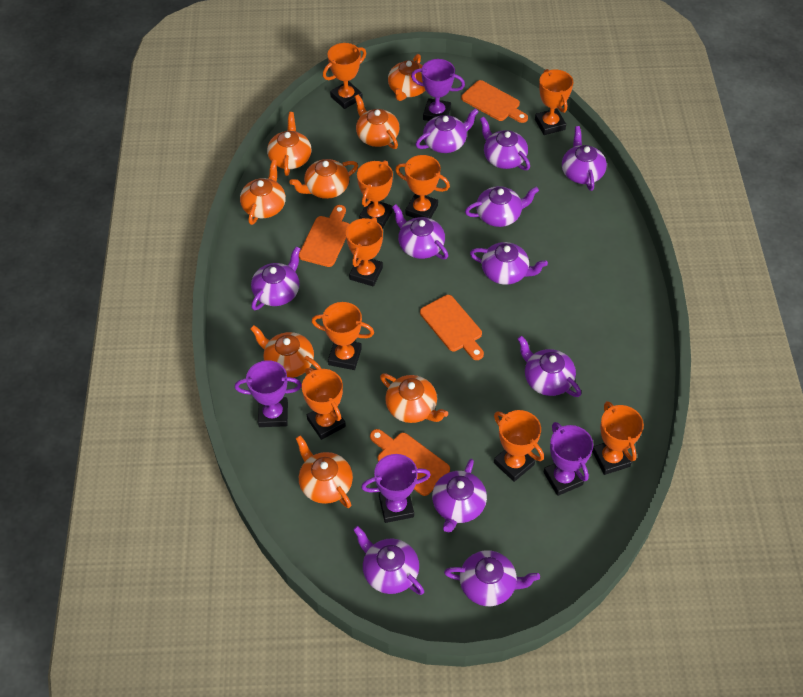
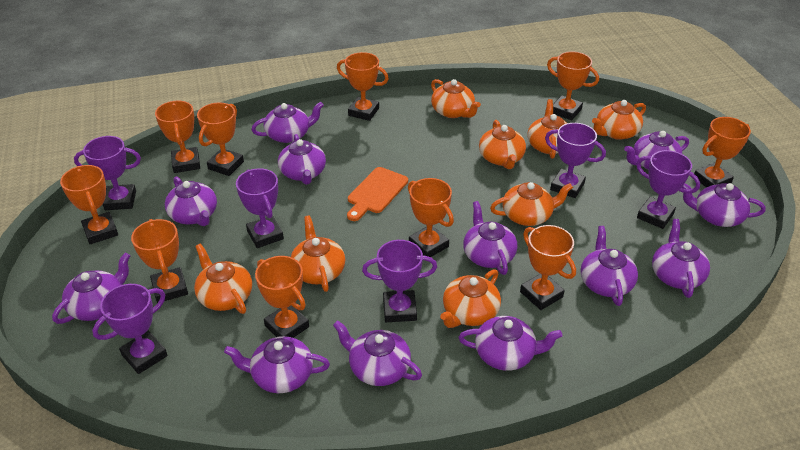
orange cutting board: 4 -> 1
orange trophy: 9 -> 10
purple teapot: 11 -> 12
purple trophy: 4 -> 6

